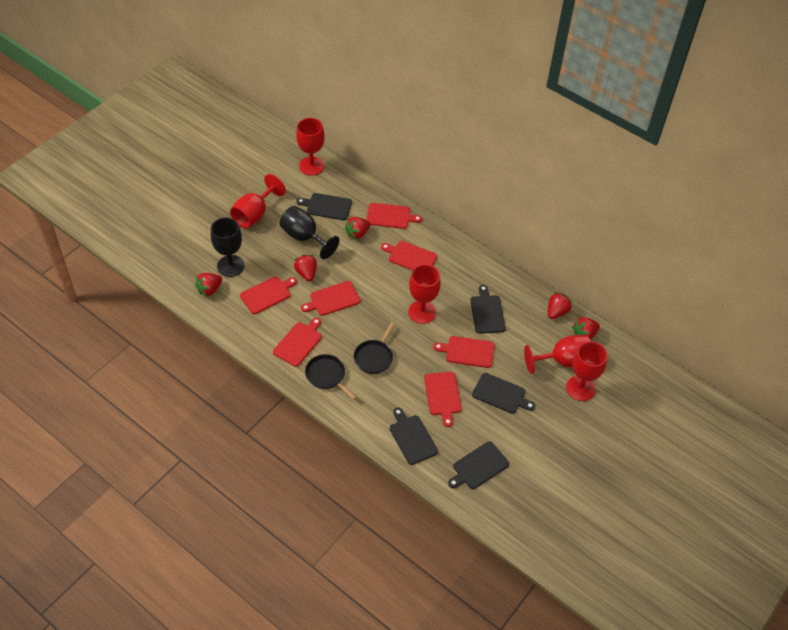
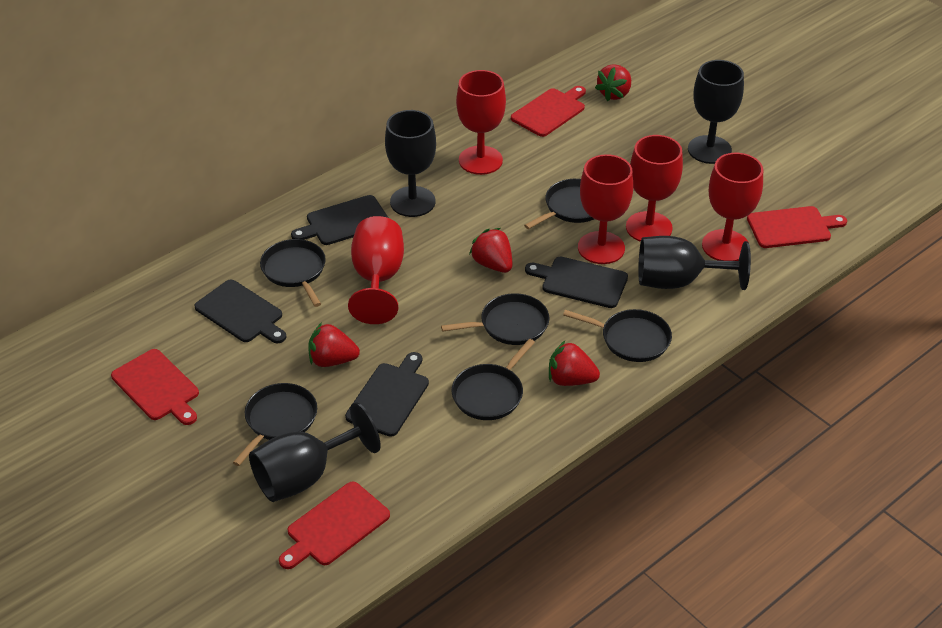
black cutting board: 5 -> 4
black goblet: 2 -> 4
black pan: 2 -> 6
red cutting board: 7 -> 4
red strawberry: 5 -> 4

